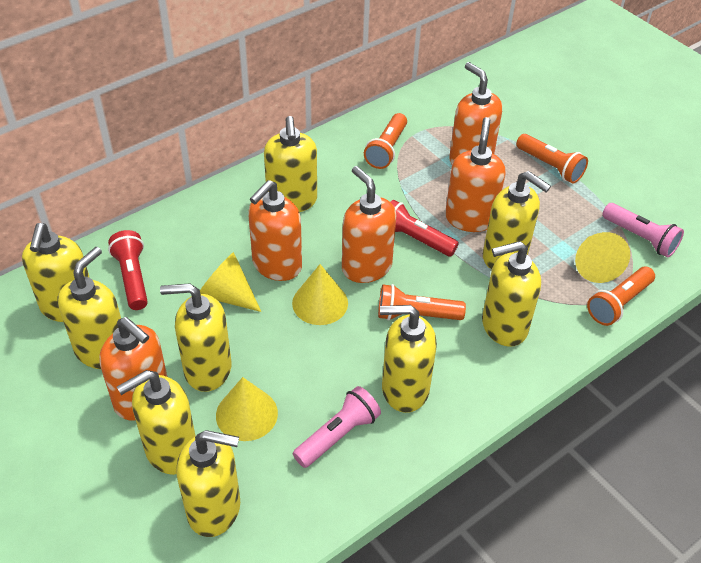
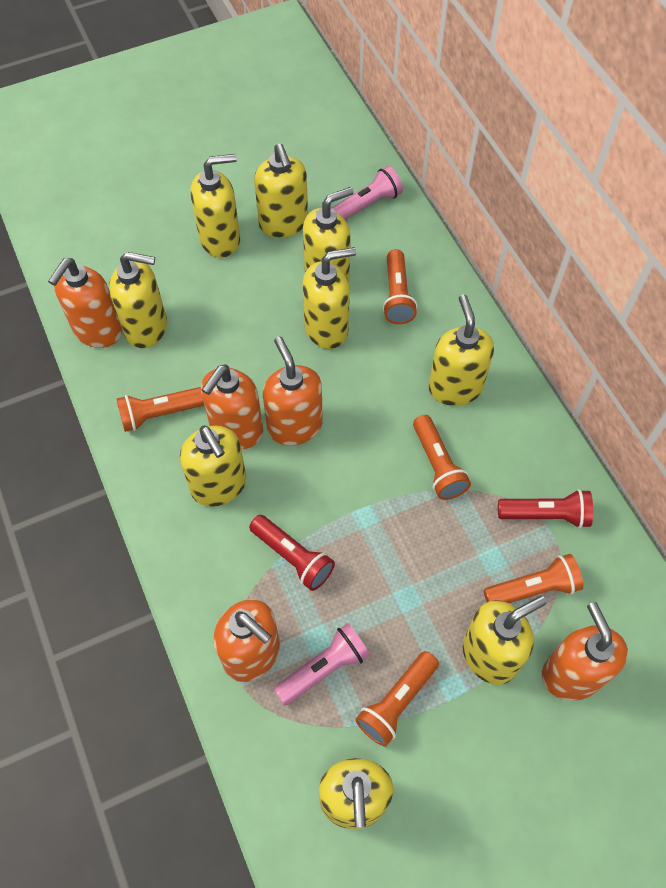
orange flashlight: 4 -> 5
yellow cone: 4 -> 0

